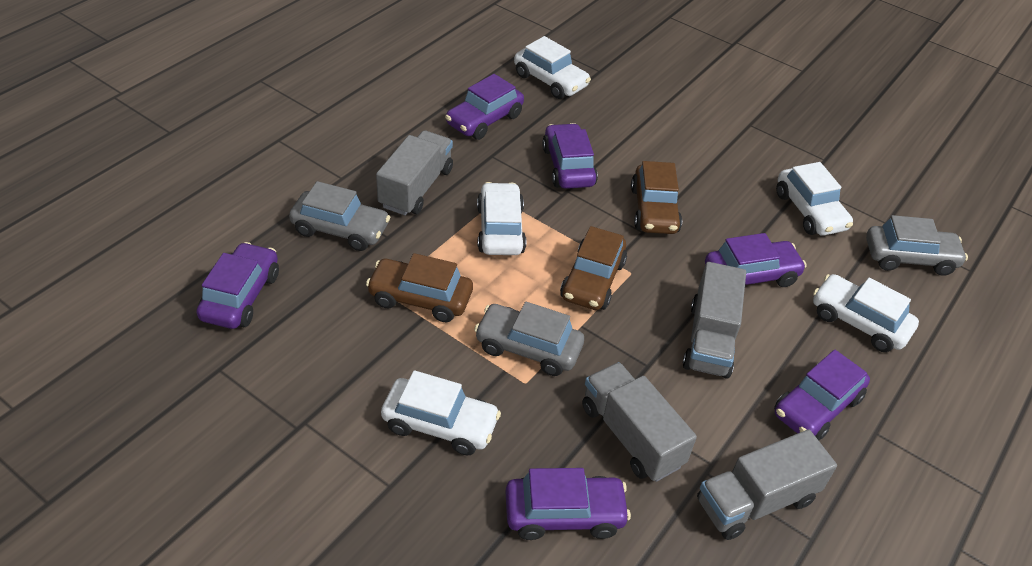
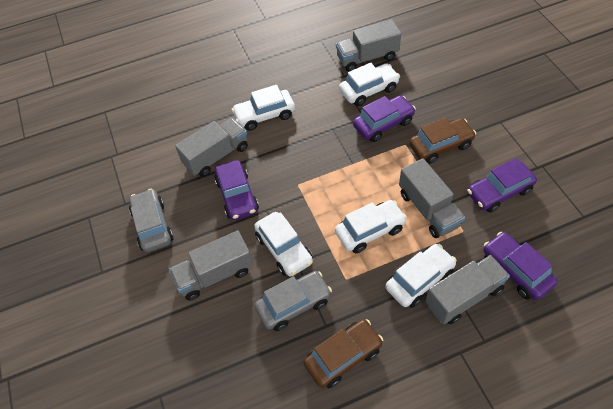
brown car: 3 -> 2
grey car: 3 -> 2
grey truck: 4 -> 5
purple car: 6 -> 4

